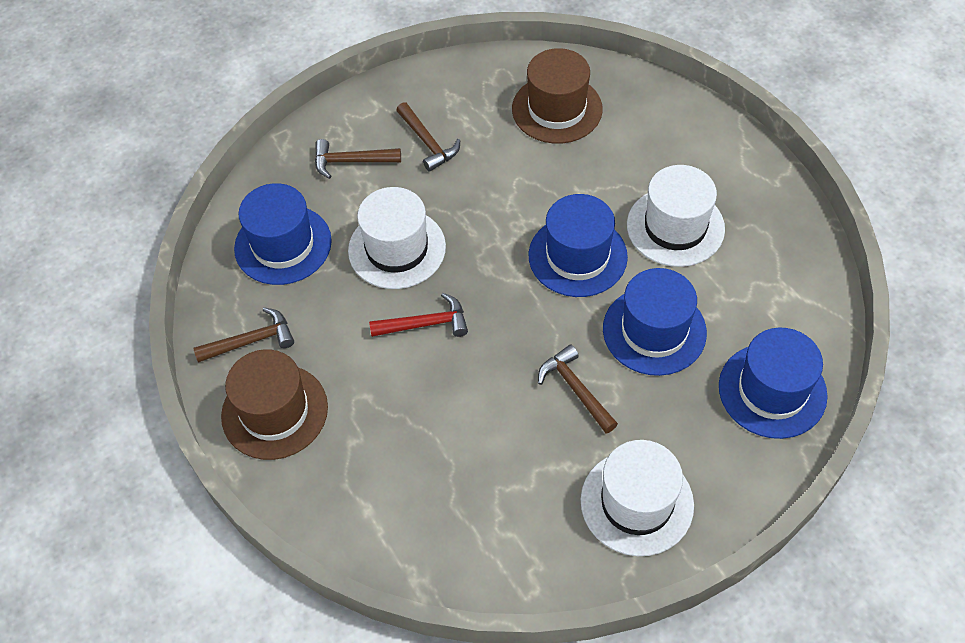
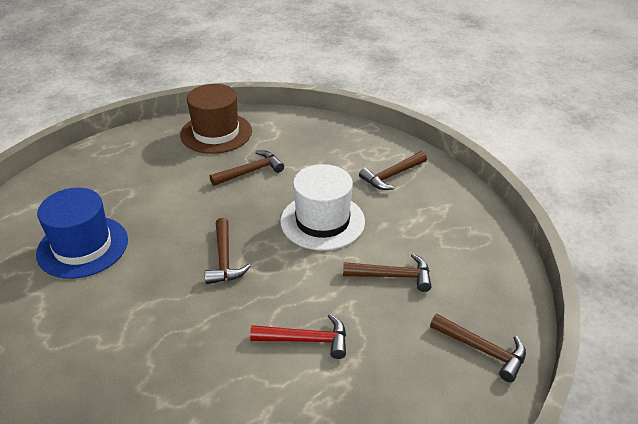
blue hat: 4 -> 1
brown hammer: 4 -> 5
brown hat: 2 -> 1
white hat: 3 -> 1

